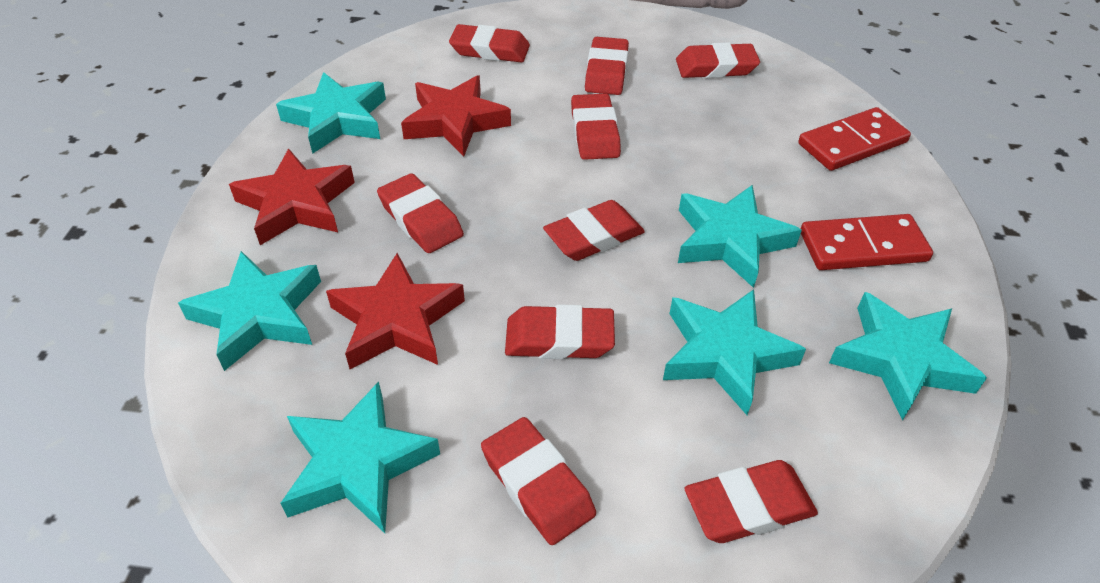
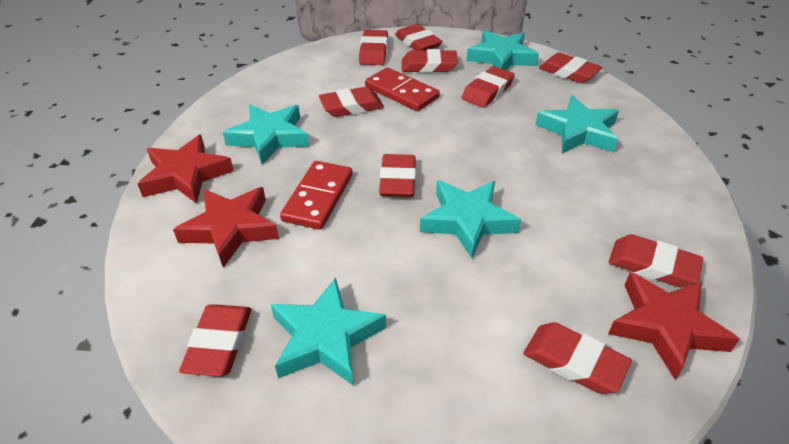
red eraser: 9 -> 10
turquoise star: 6 -> 5

